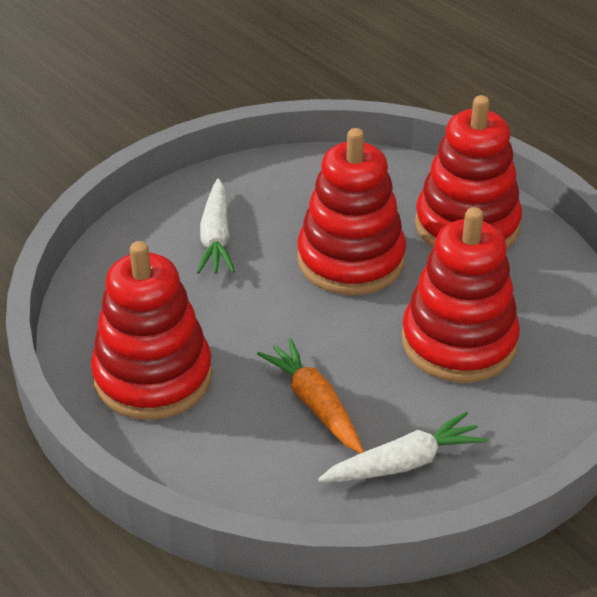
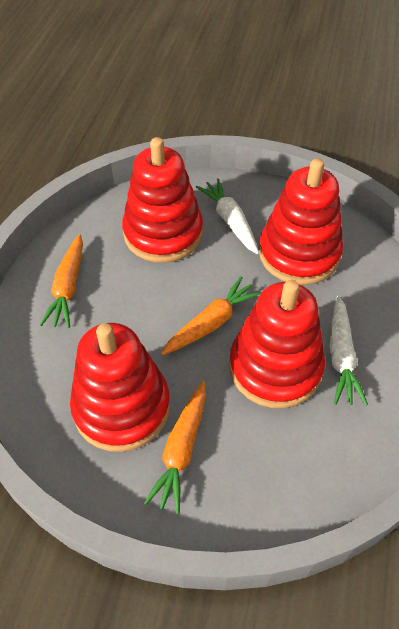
orange carrot: 1 -> 3

